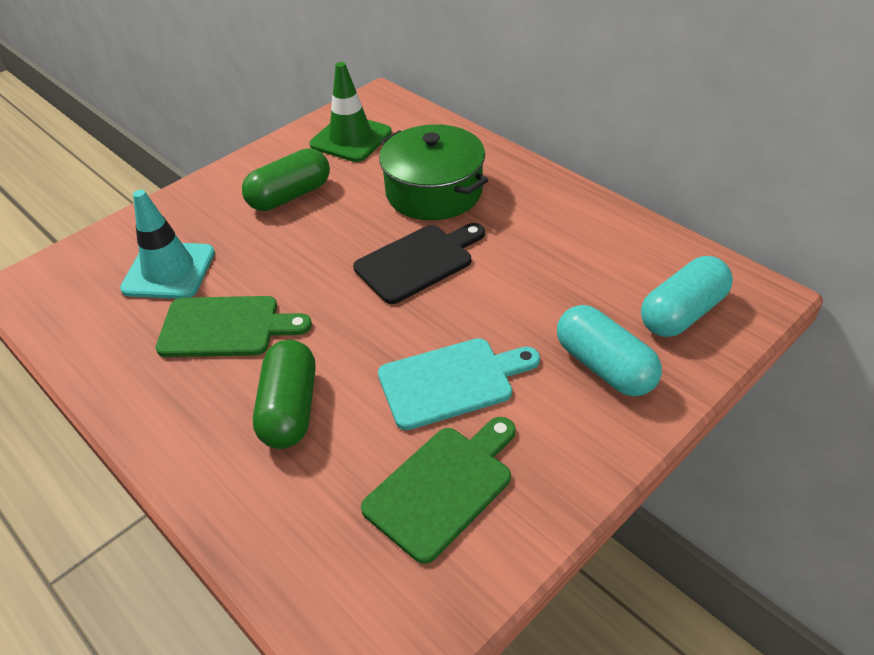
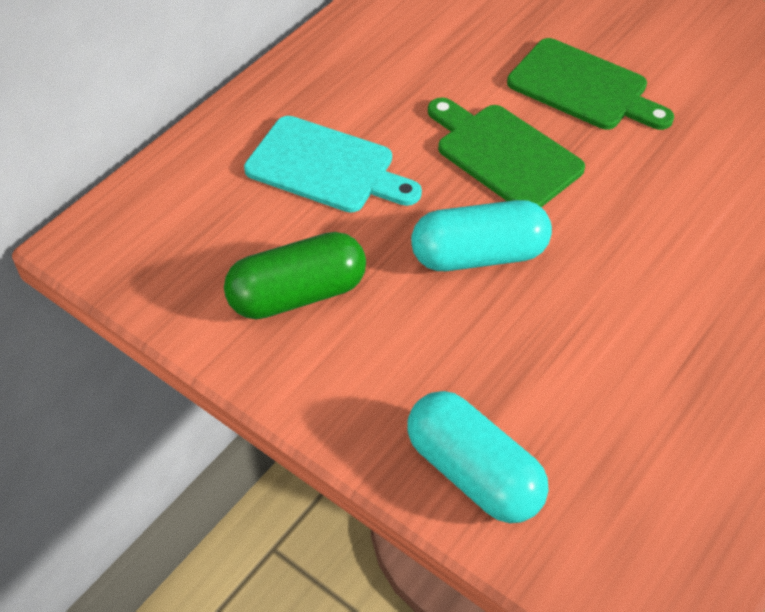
black cutting board: 1 -> 0
green capsule: 2 -> 1
green pot: 1 -> 0
green traffic cone: 1 -> 0
turquoise traffic cone: 1 -> 0

